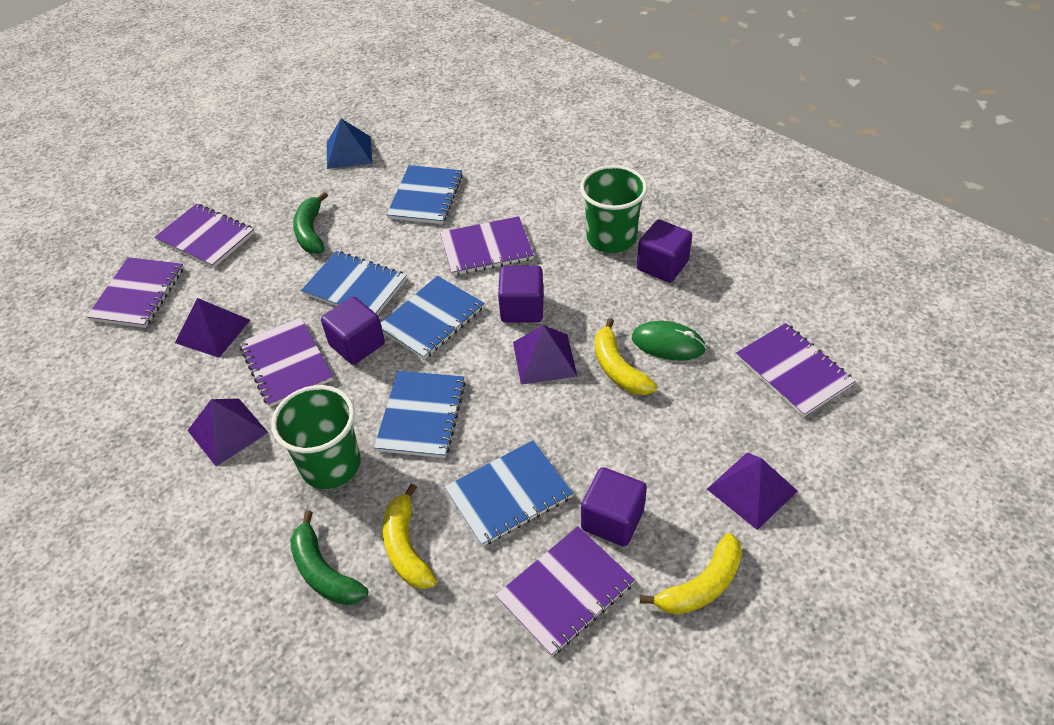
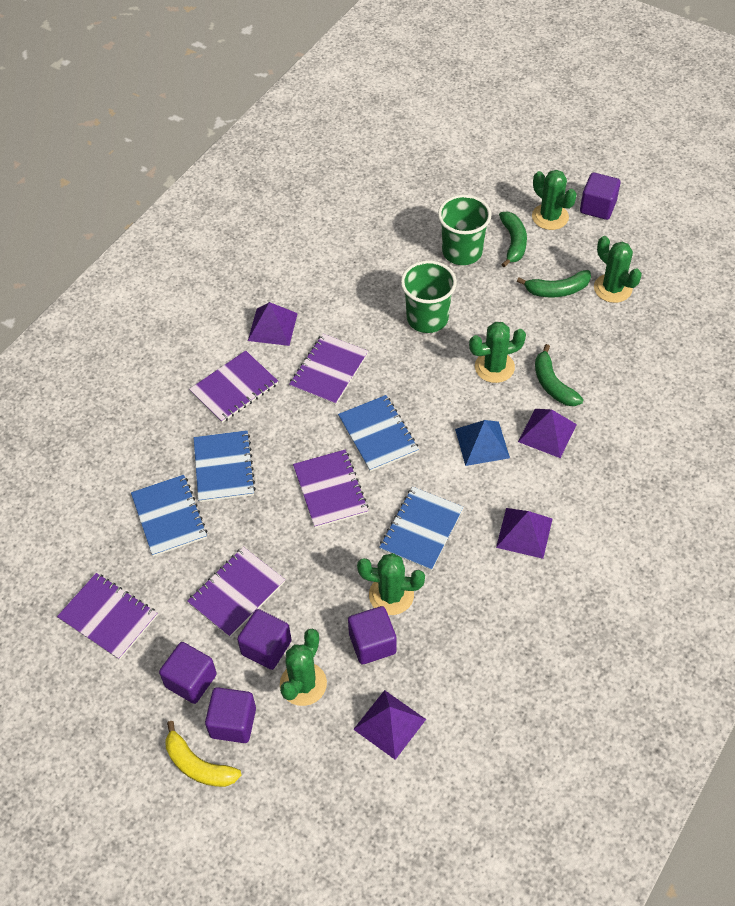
blue notebook: 5 -> 4
green banana: 2 -> 3
green cactus: 0 -> 5
green mouse: 1 -> 0
purple cube: 4 -> 5
purple notebook: 6 -> 5
yellow banana: 3 -> 1

